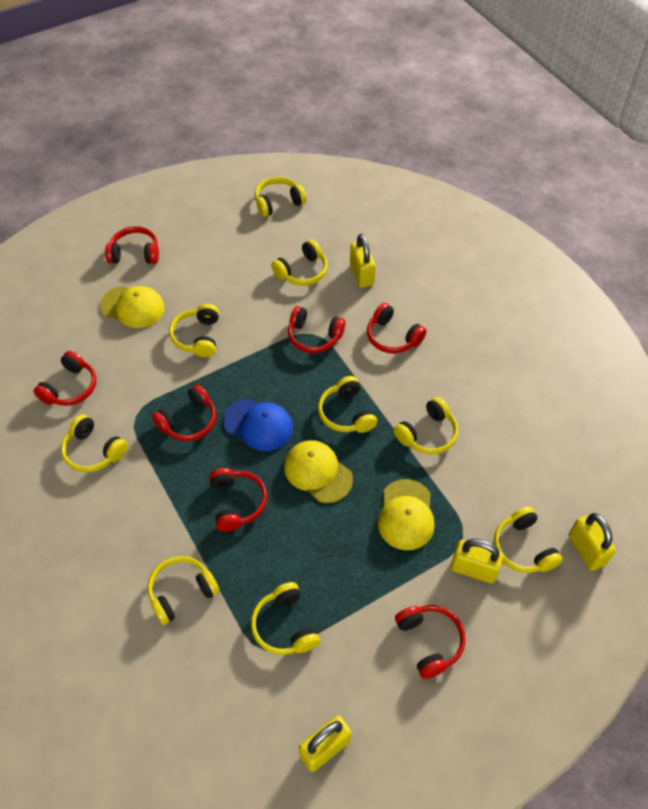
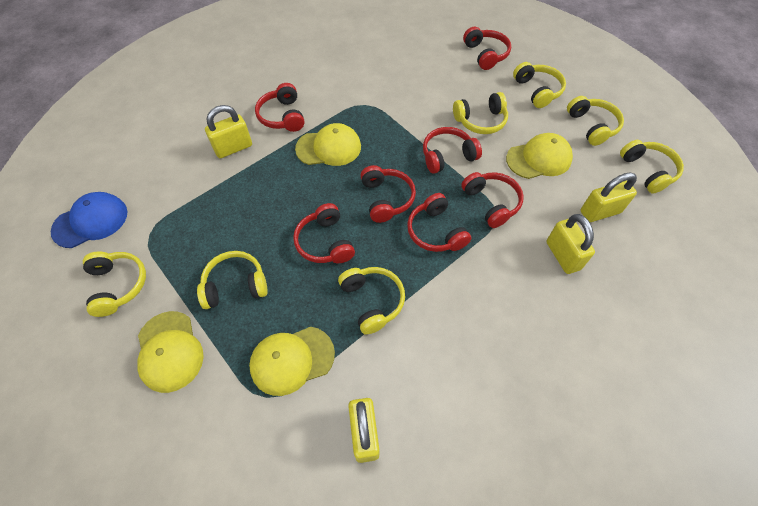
yellow cap: 3 -> 4
yellow headphones: 9 -> 7

